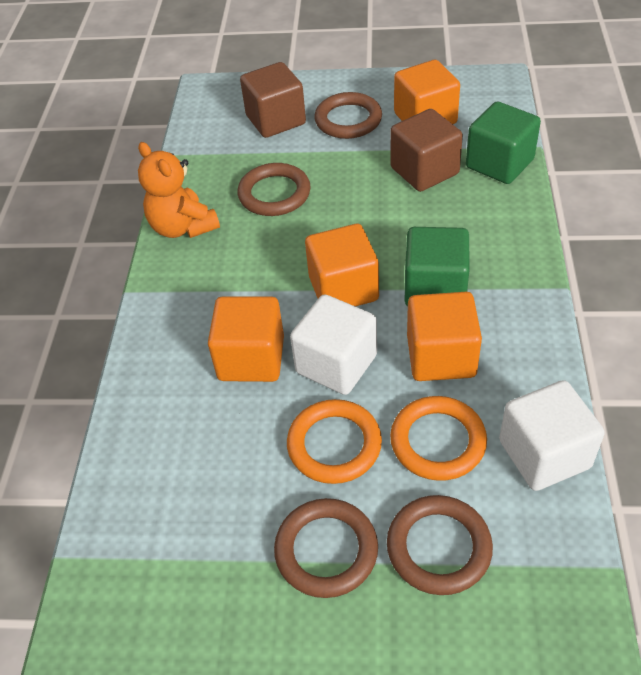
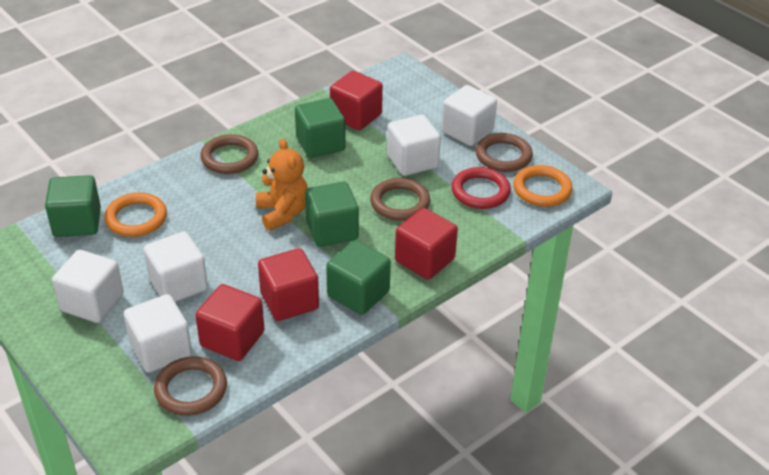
brown cube: 2 -> 0
green cube: 2 -> 4
orange cube: 4 -> 0
red cube: 0 -> 4
red ring: 0 -> 1
white cube: 2 -> 5

